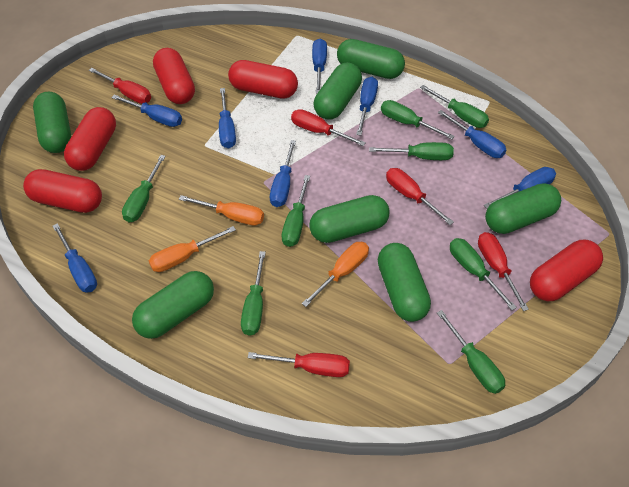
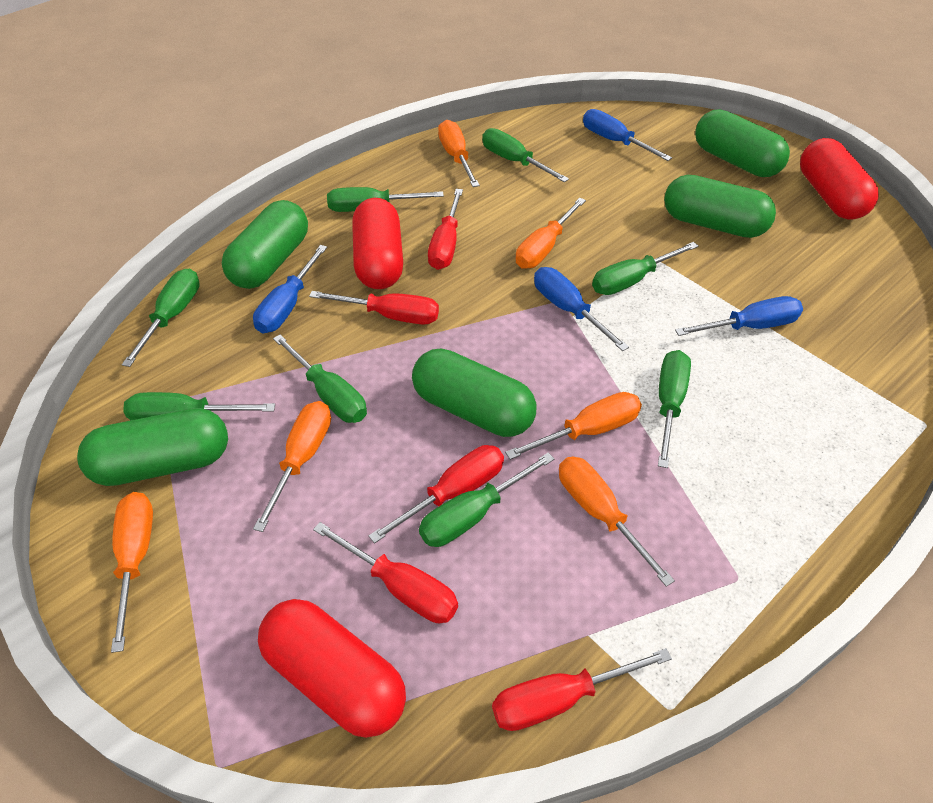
blue screwdriver: 8 -> 4
green capsule: 7 -> 5
orange screwdriver: 3 -> 6
red capsule: 5 -> 3

